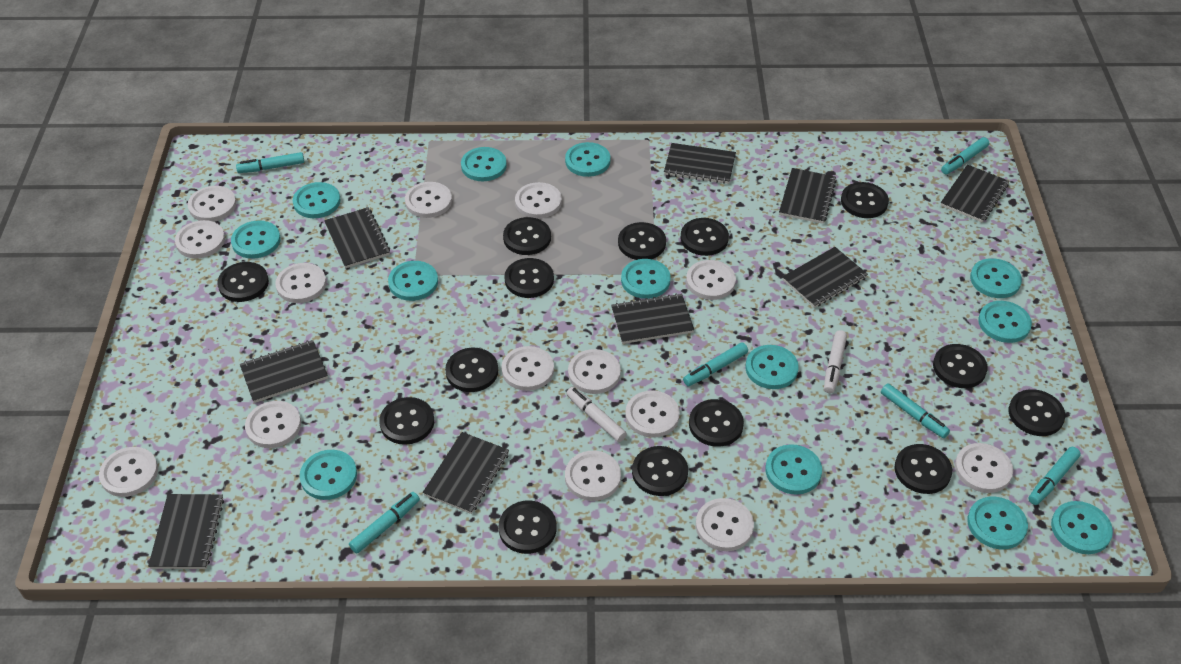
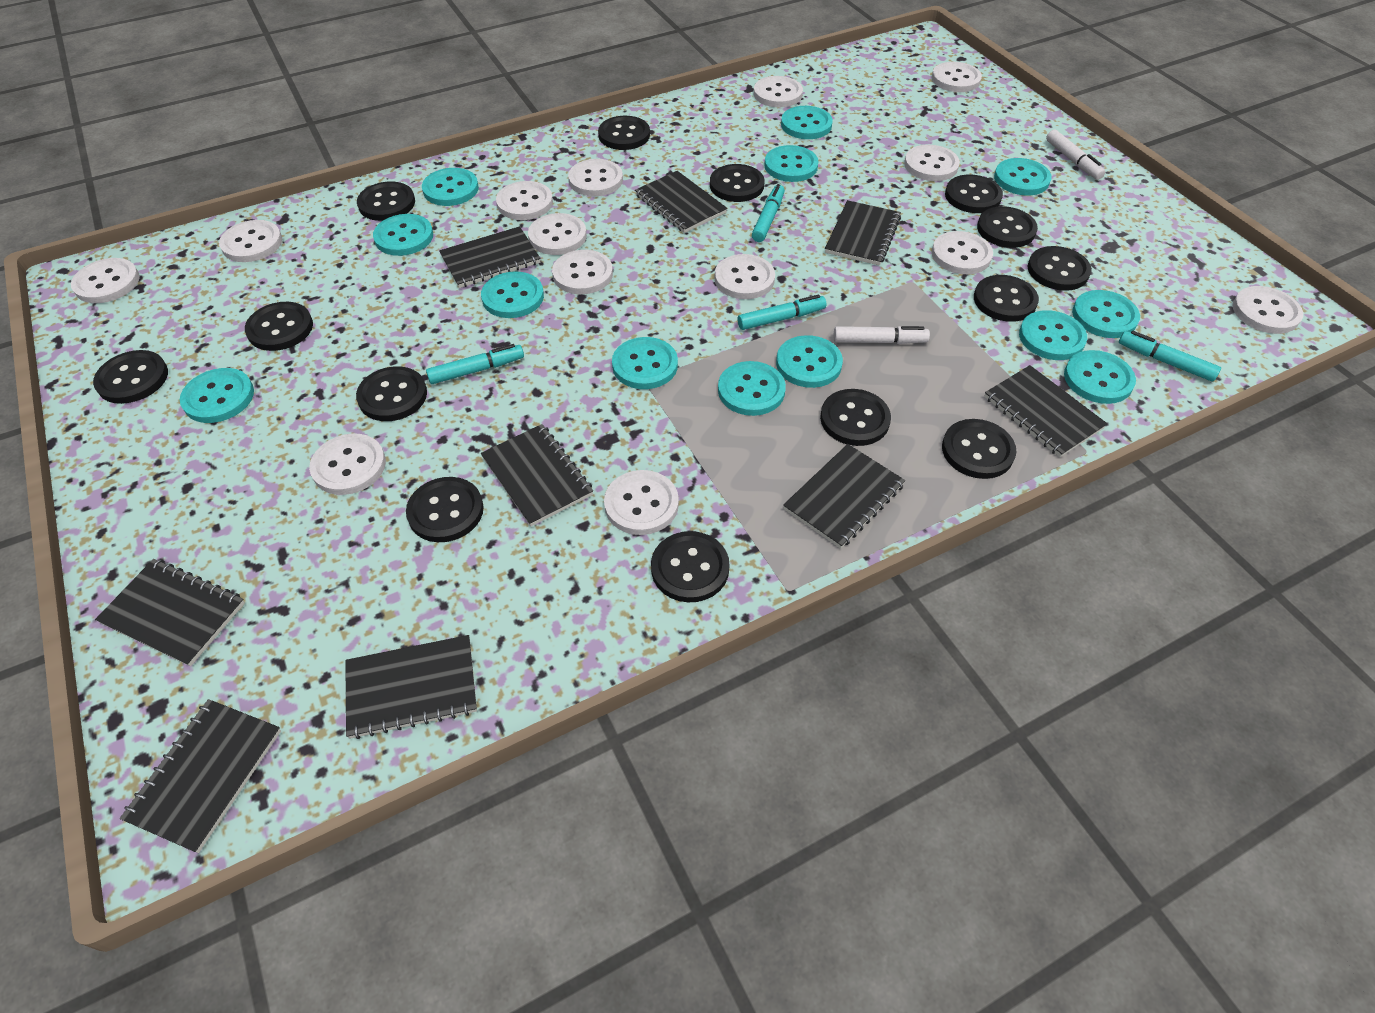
turquoise marker: 6 -> 4

